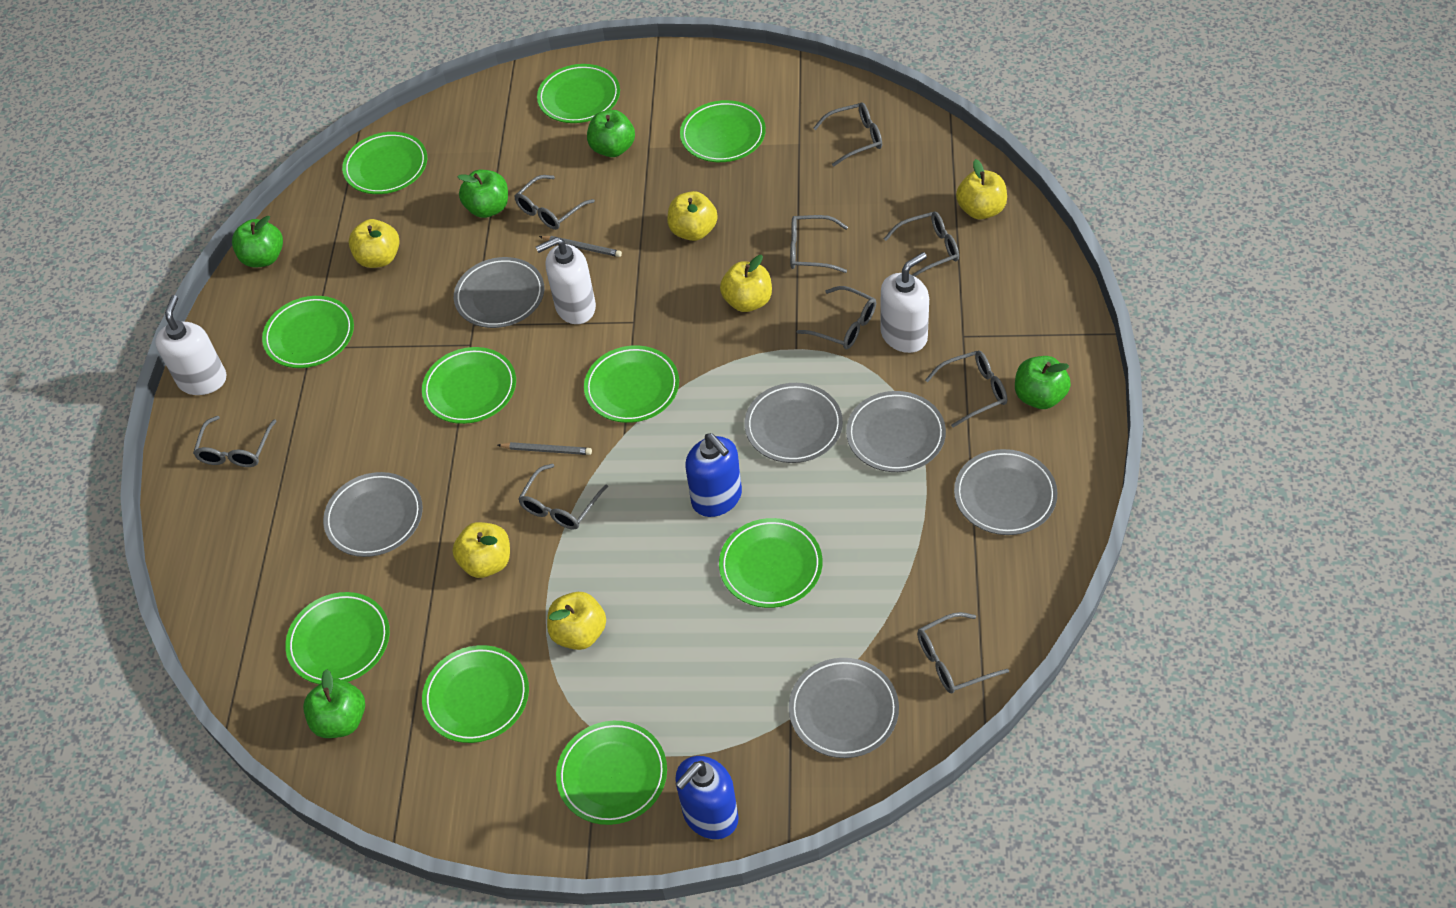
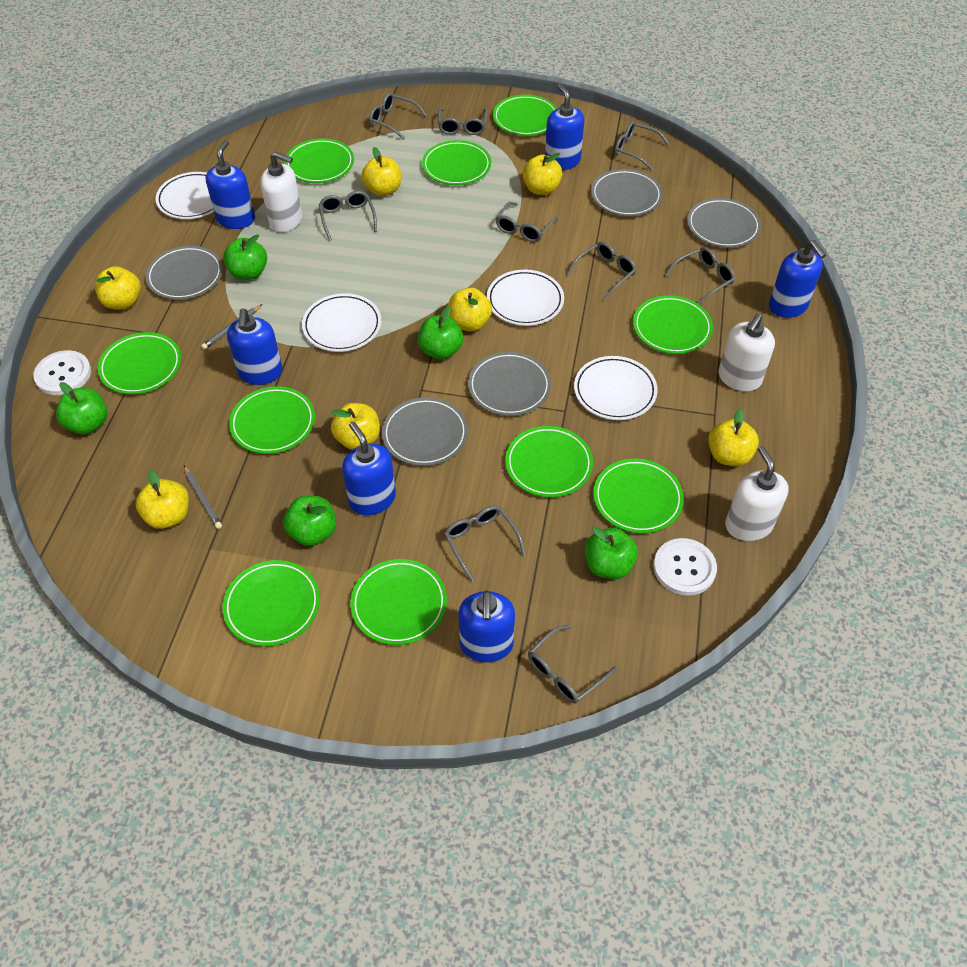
blue soap dispenser: 2 -> 6
grey plate: 6 -> 5
white button: 0 -> 2
white plate: 0 -> 4
yellow apple: 6 -> 7

